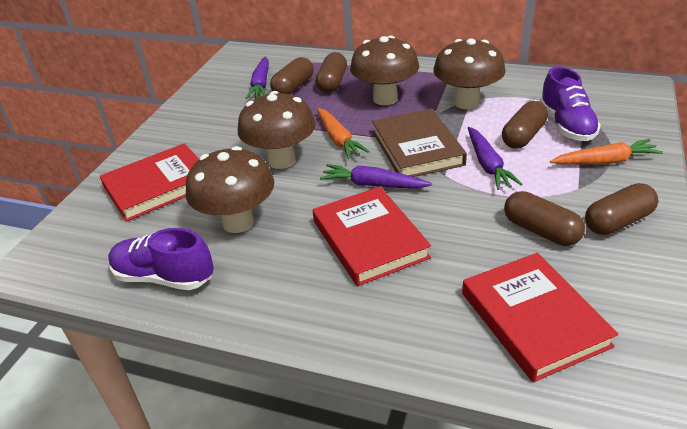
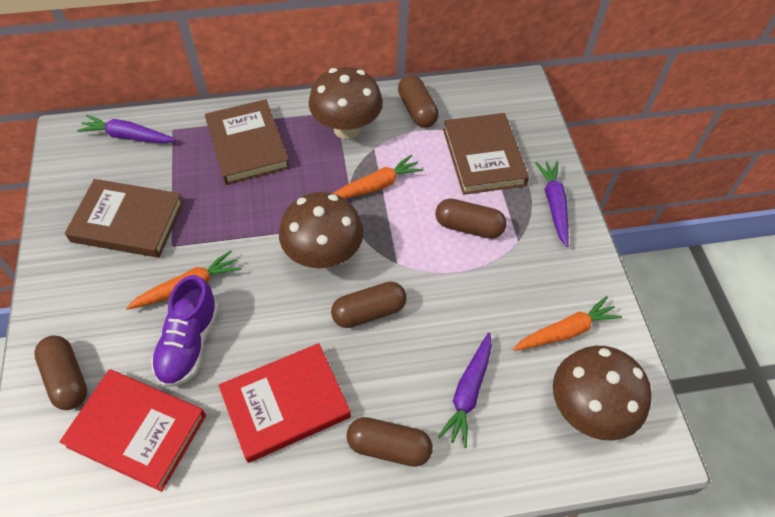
brown book: 1 -> 3
brown mushroom: 4 -> 3
orange carrot: 2 -> 3
purple shoe: 2 -> 1
red book: 3 -> 2

